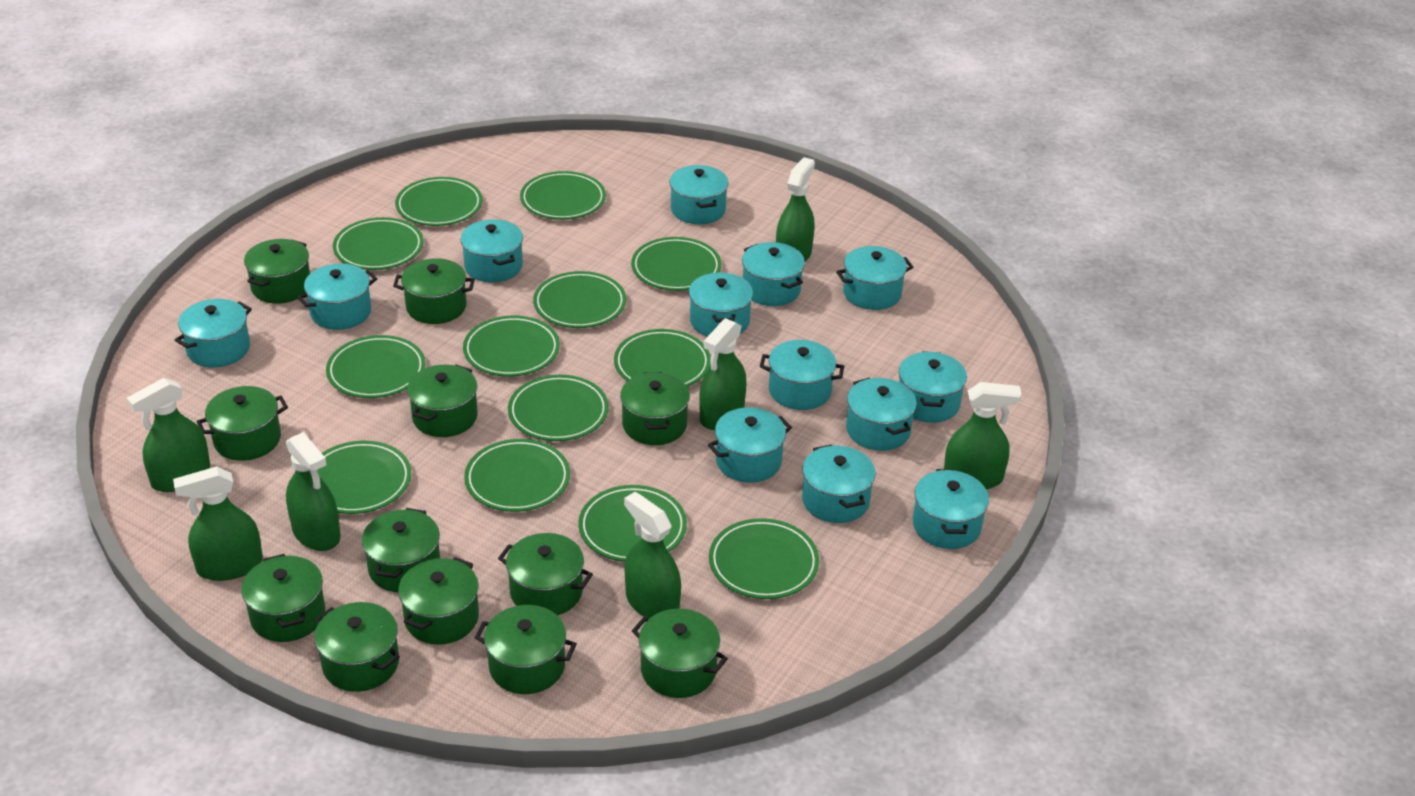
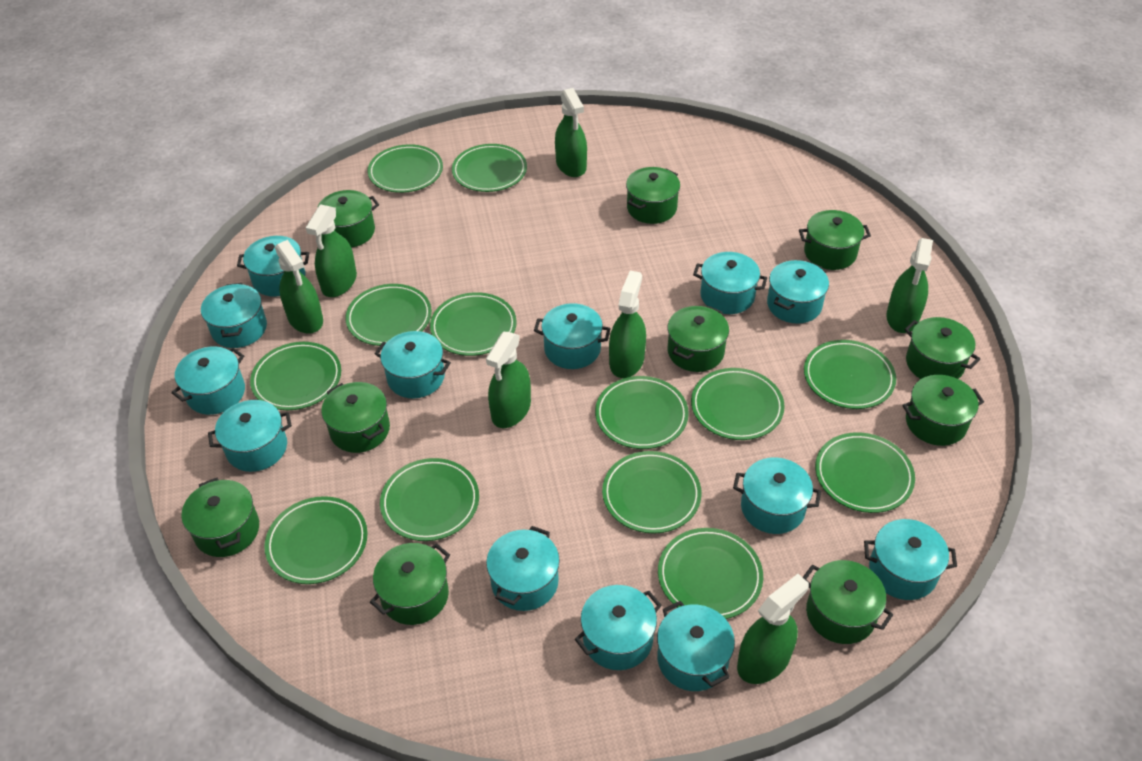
green pot: 12 -> 10

